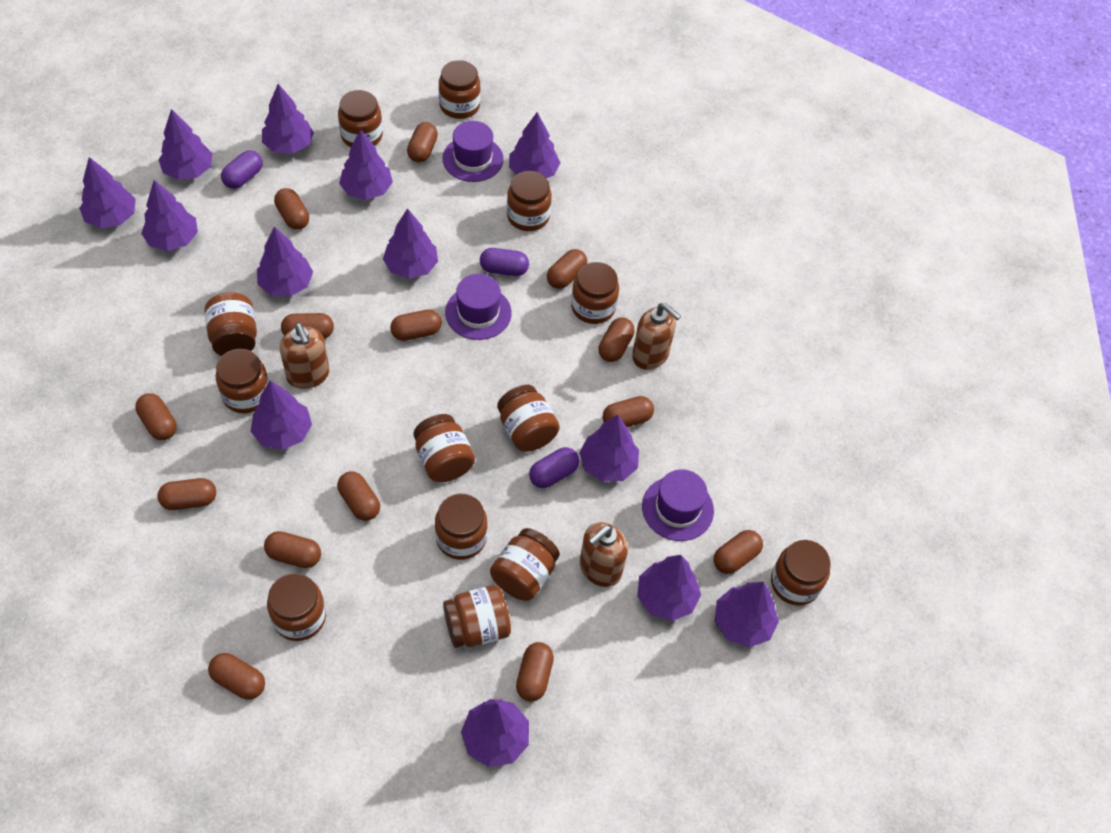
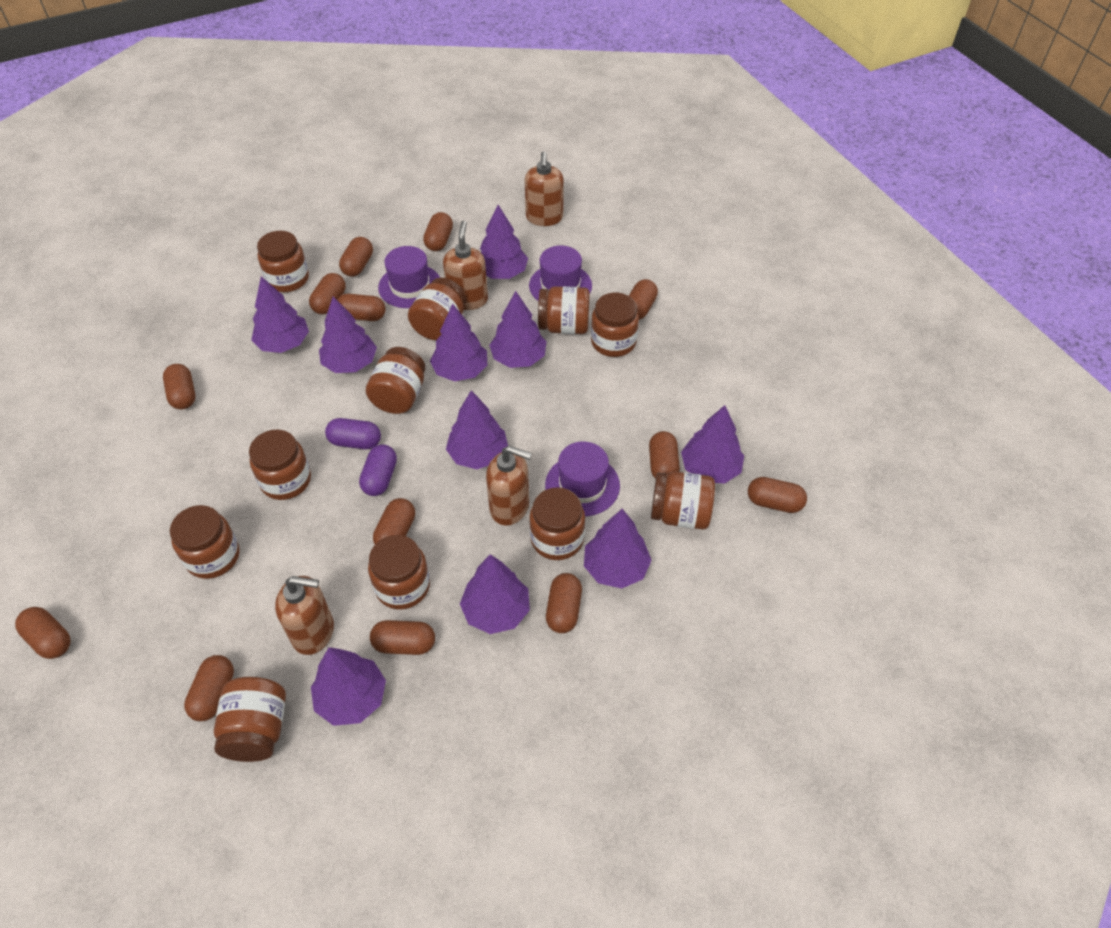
brown capsule: 14 -> 13
brown jar: 13 -> 11
brown soap dispenser: 3 -> 4
purple capsule: 3 -> 2
purple tree: 13 -> 10

